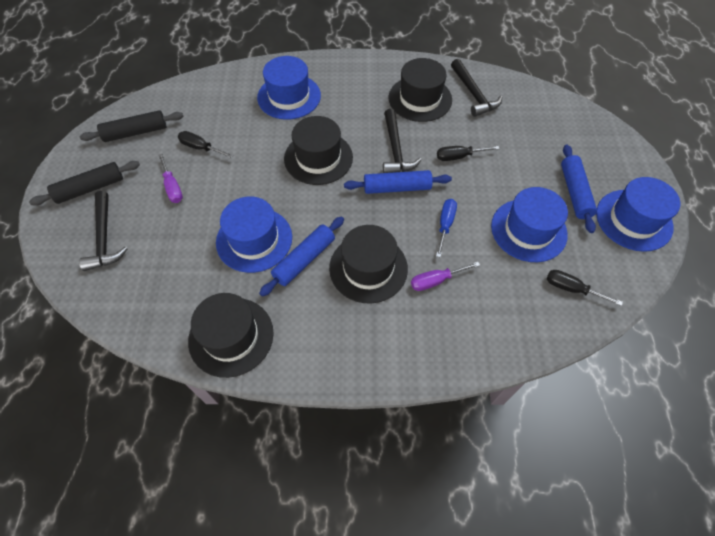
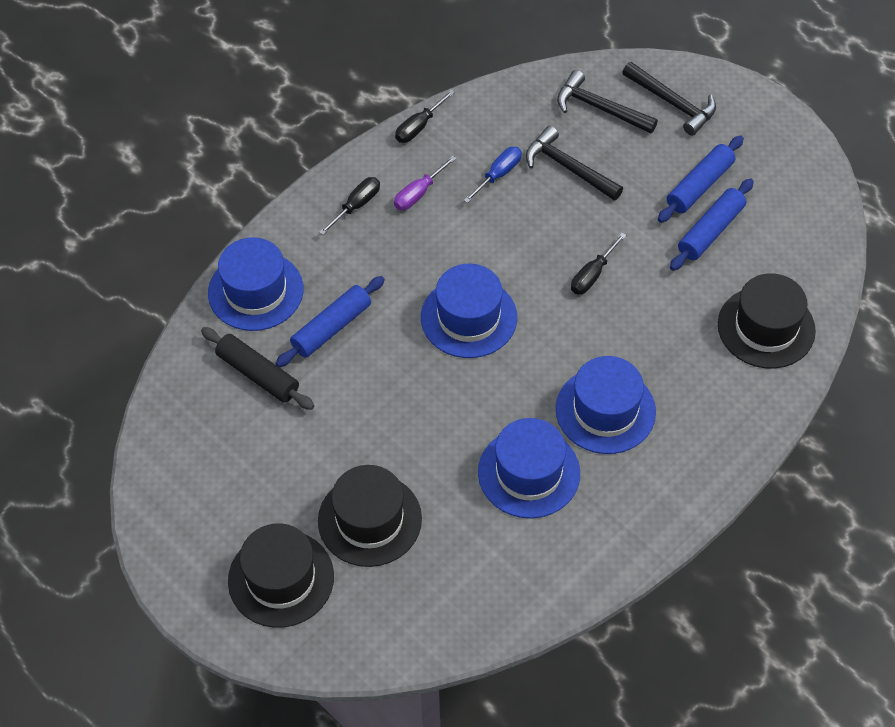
black hat: 4 -> 3
black rolling pin: 2 -> 1
purple screwdriver: 2 -> 1

